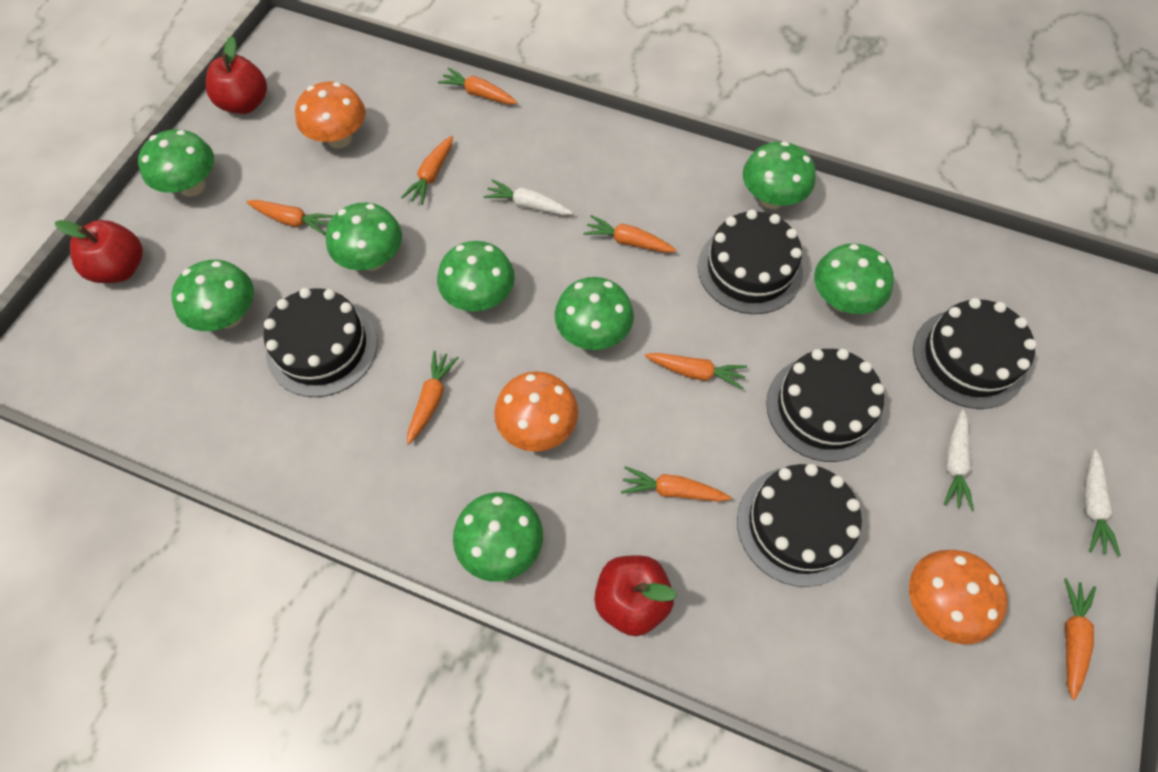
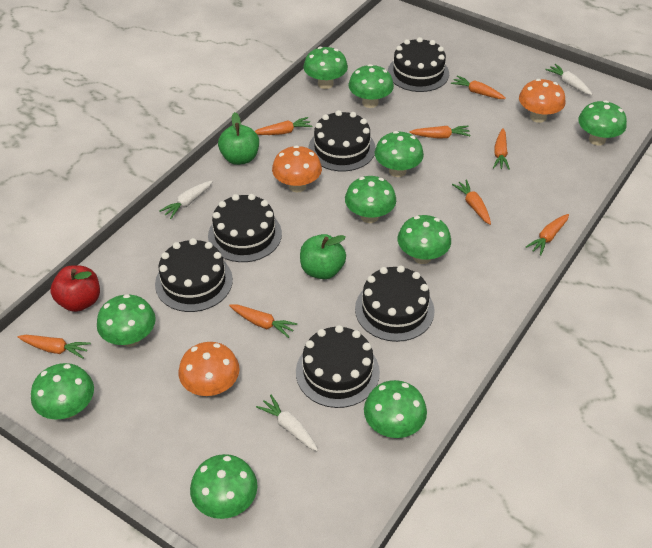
black cake: 5 -> 6
green apple: 0 -> 2
green mushroom: 8 -> 10
red apple: 3 -> 1

